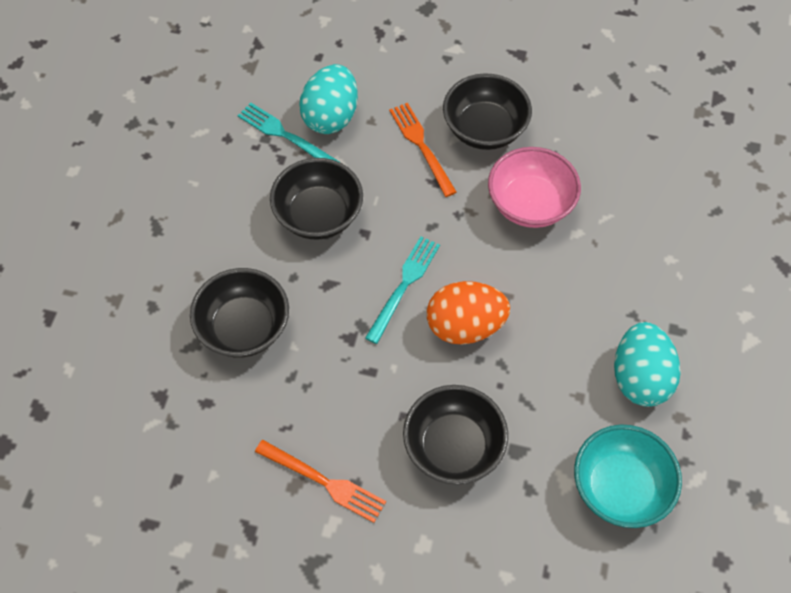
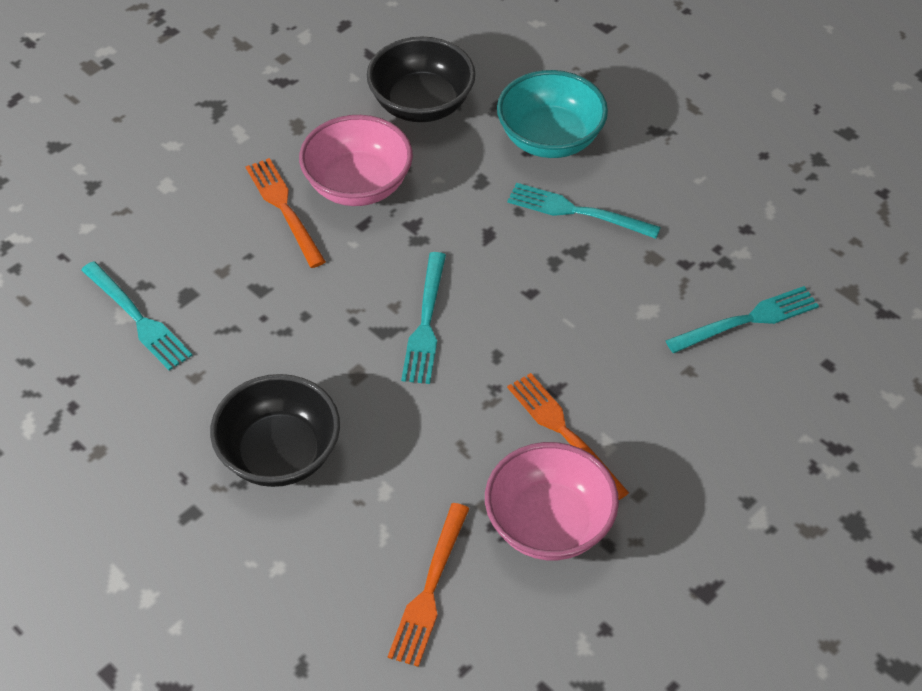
black bowl: 4 -> 2
orange egg: 1 -> 0
orange fork: 2 -> 3
pink bowl: 1 -> 2
turquoise egg: 2 -> 0
turquoise fork: 2 -> 4

